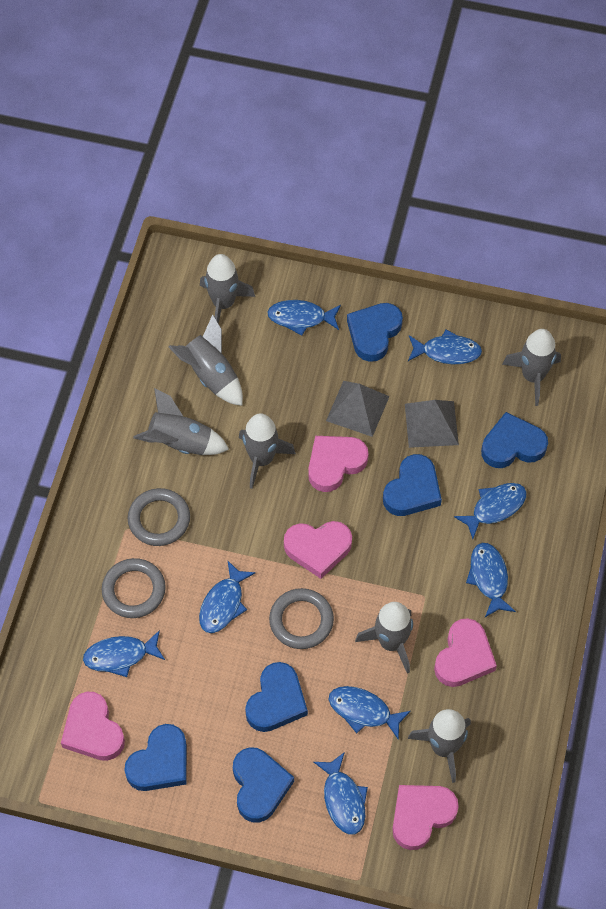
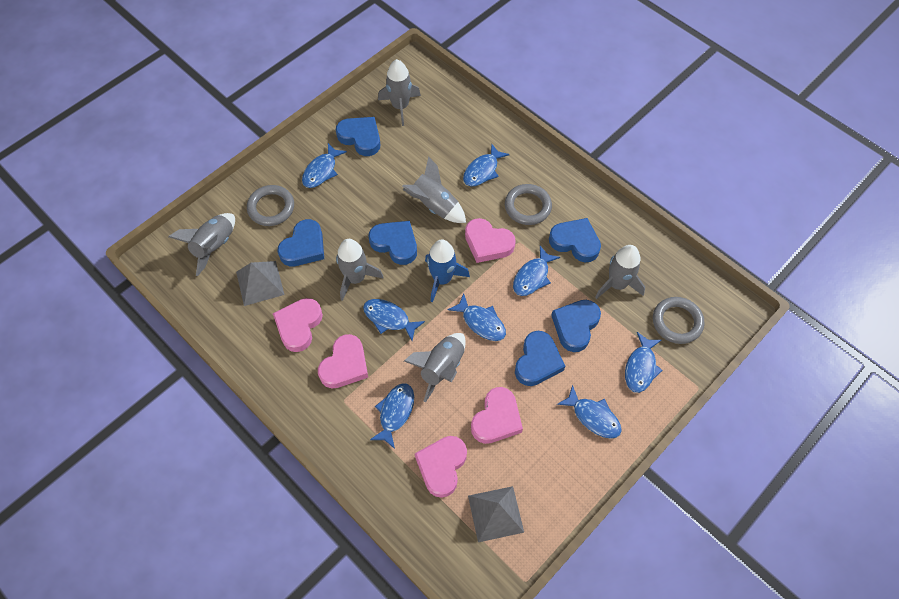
blue rocket: 0 -> 1
grey rocket: 7 -> 6

